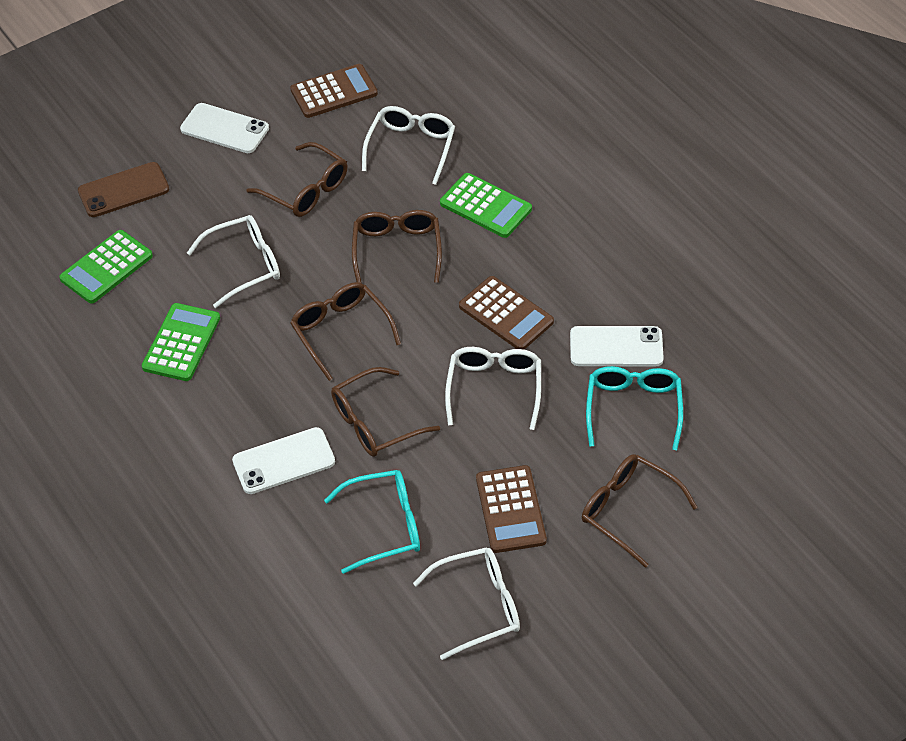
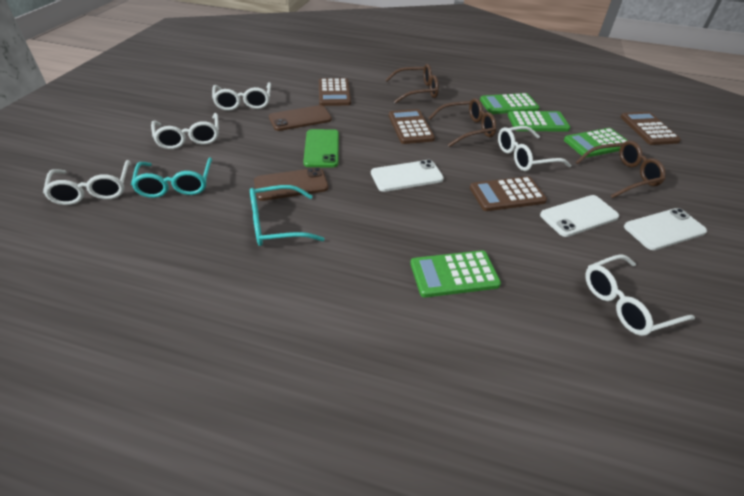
brown calculator: 3 -> 4
brown glasses: 5 -> 3
brown phone: 1 -> 2
green calculator: 3 -> 4
green phone: 0 -> 1
white glasses: 4 -> 5

